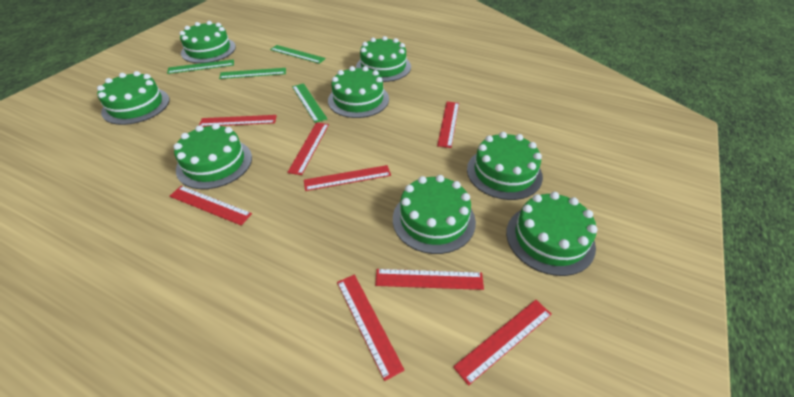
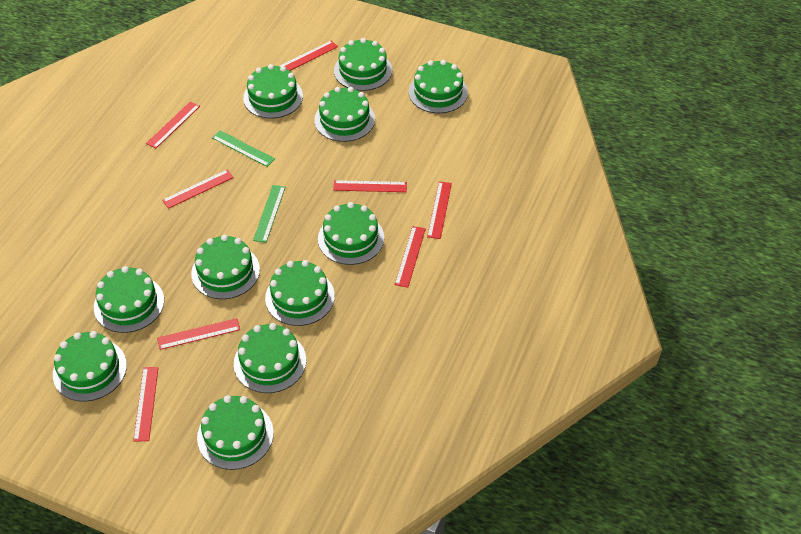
green cake: 8 -> 11
green ruler: 4 -> 2

